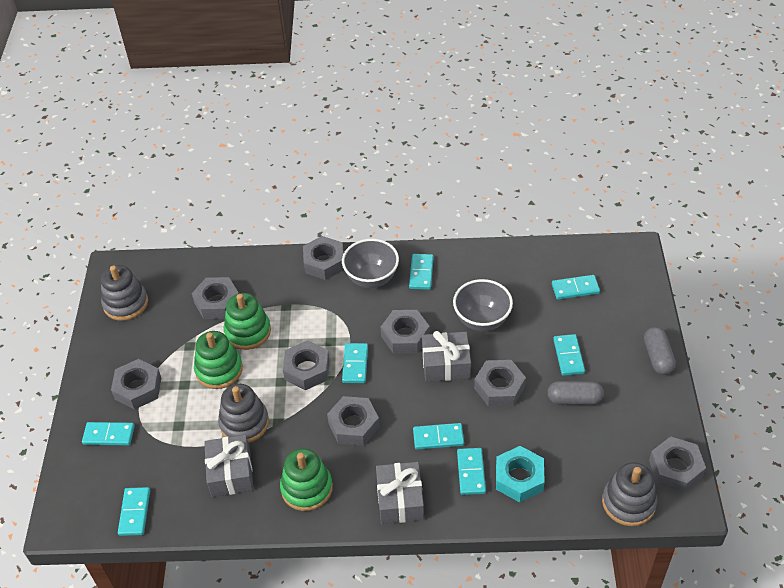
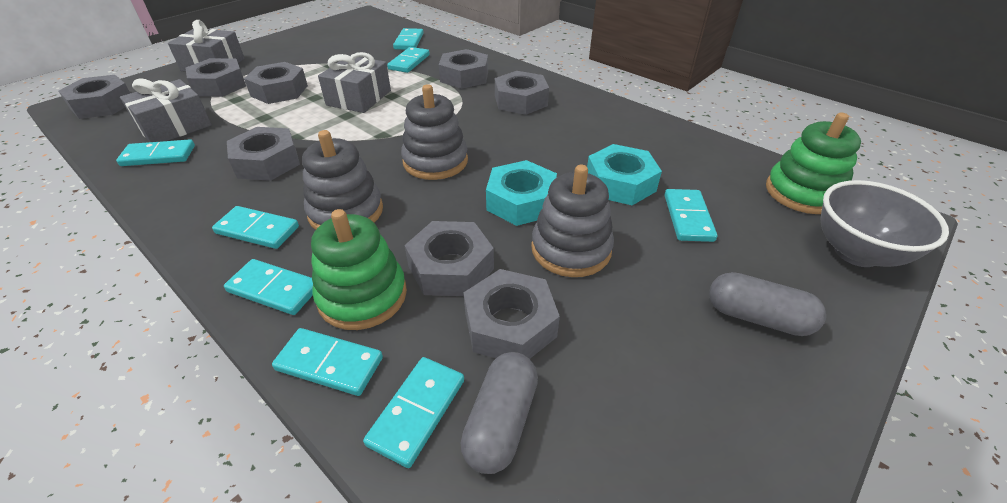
green stacking toy: 3 -> 2
grey bowl: 2 -> 1
turquoise nut: 1 -> 2

